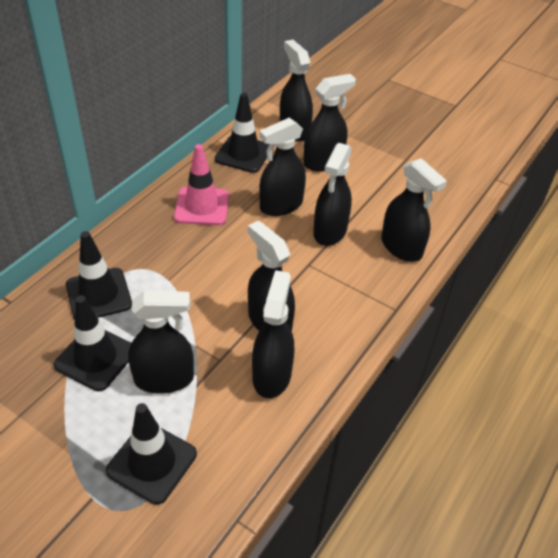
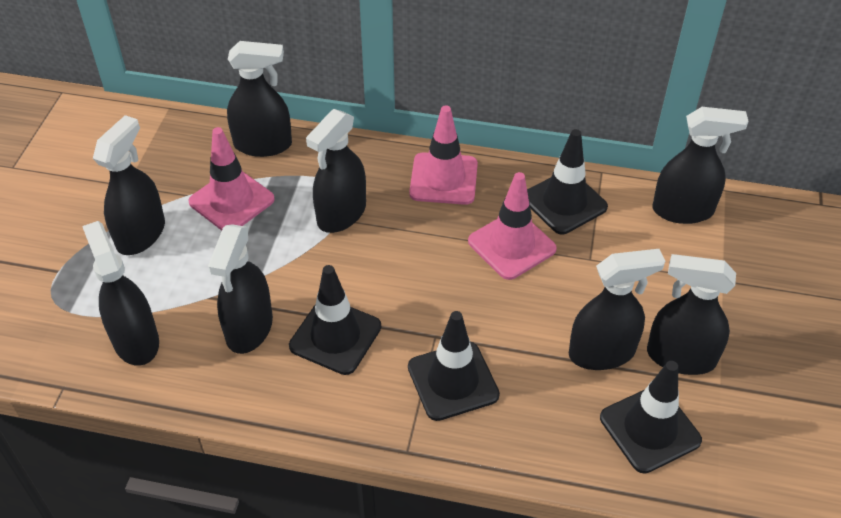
pink traffic cone: 1 -> 3

